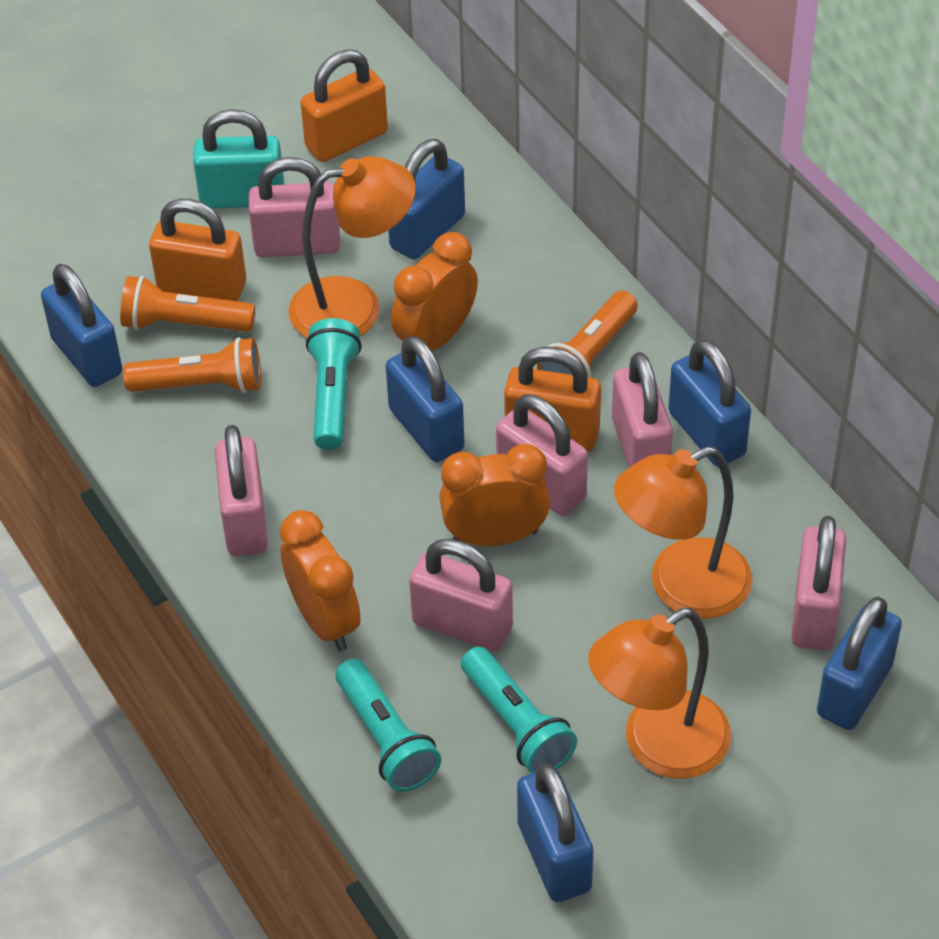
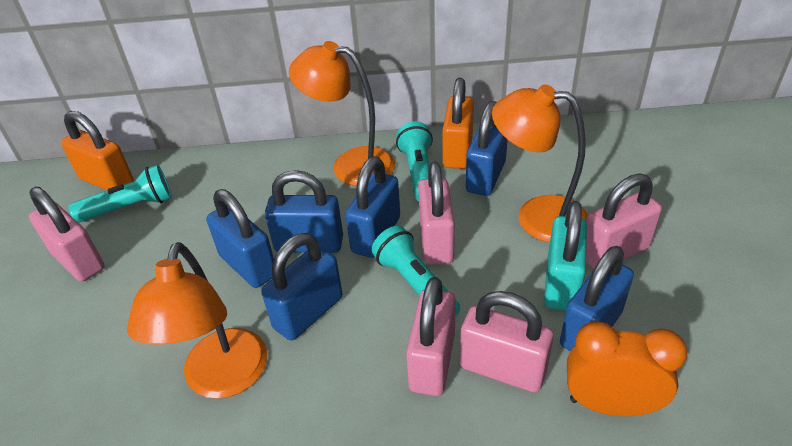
orange clock: 3 -> 1
orange flashlight: 3 -> 0
orange padlock: 3 -> 2
pink padlock: 6 -> 5

